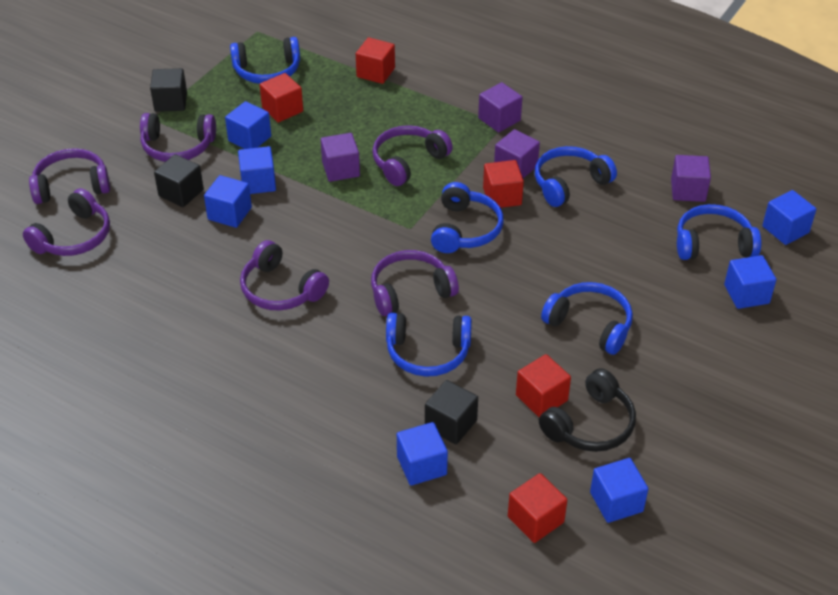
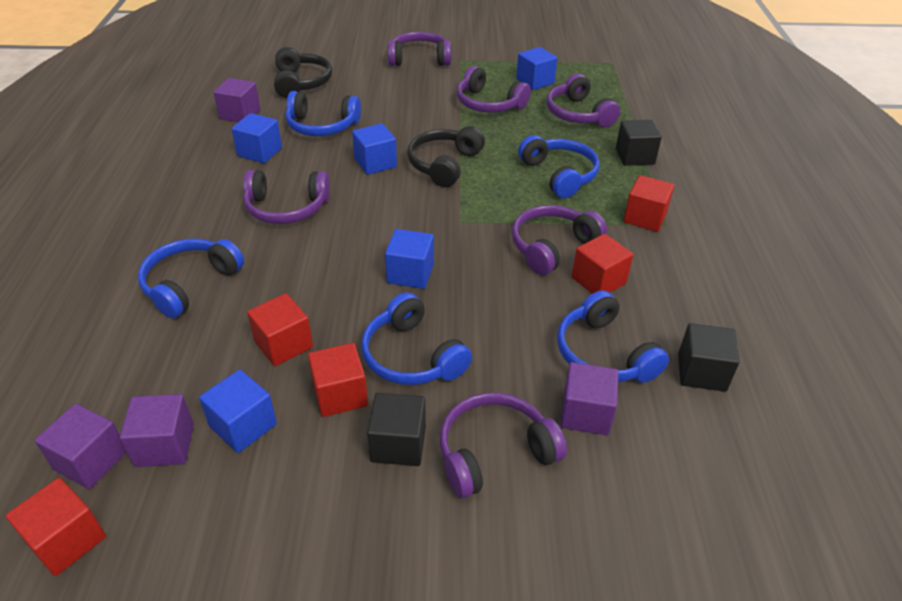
black headphones: 1 -> 2
blue cube: 7 -> 5
blue headphones: 6 -> 5

